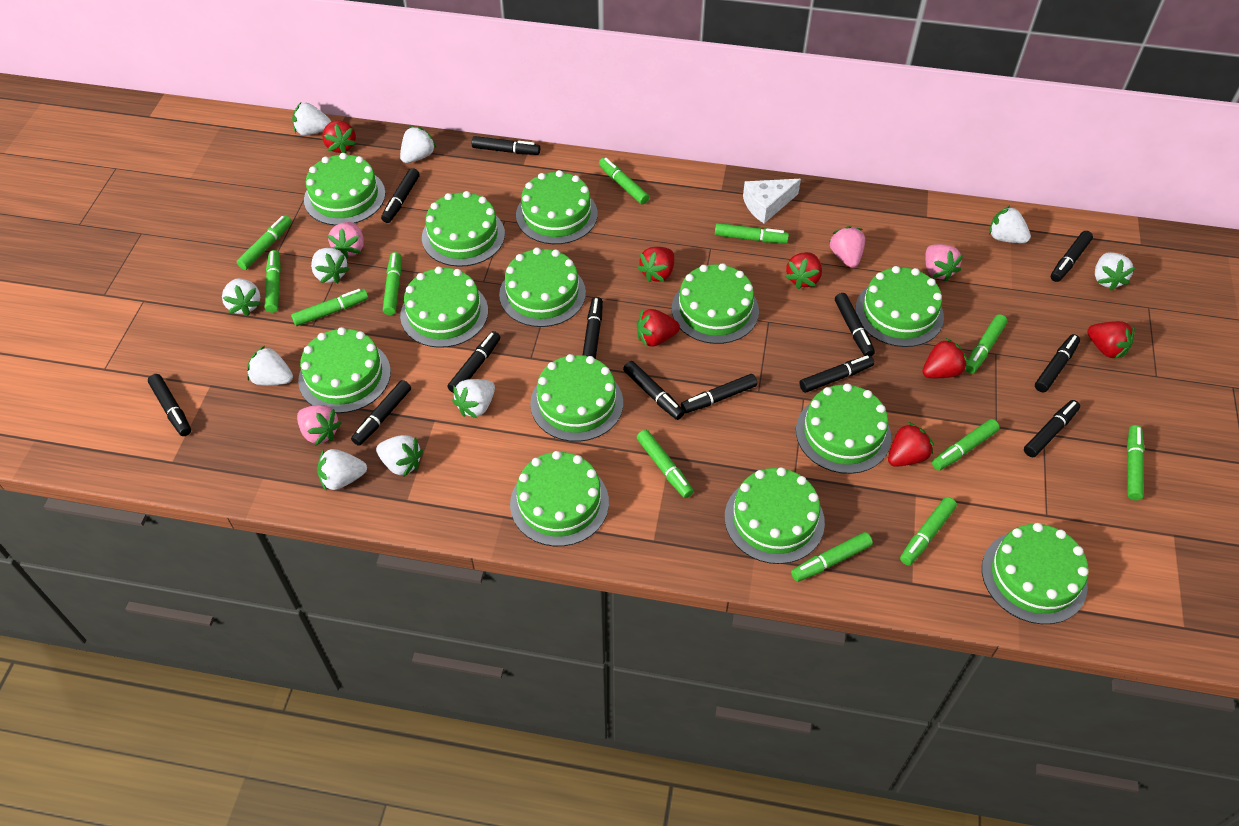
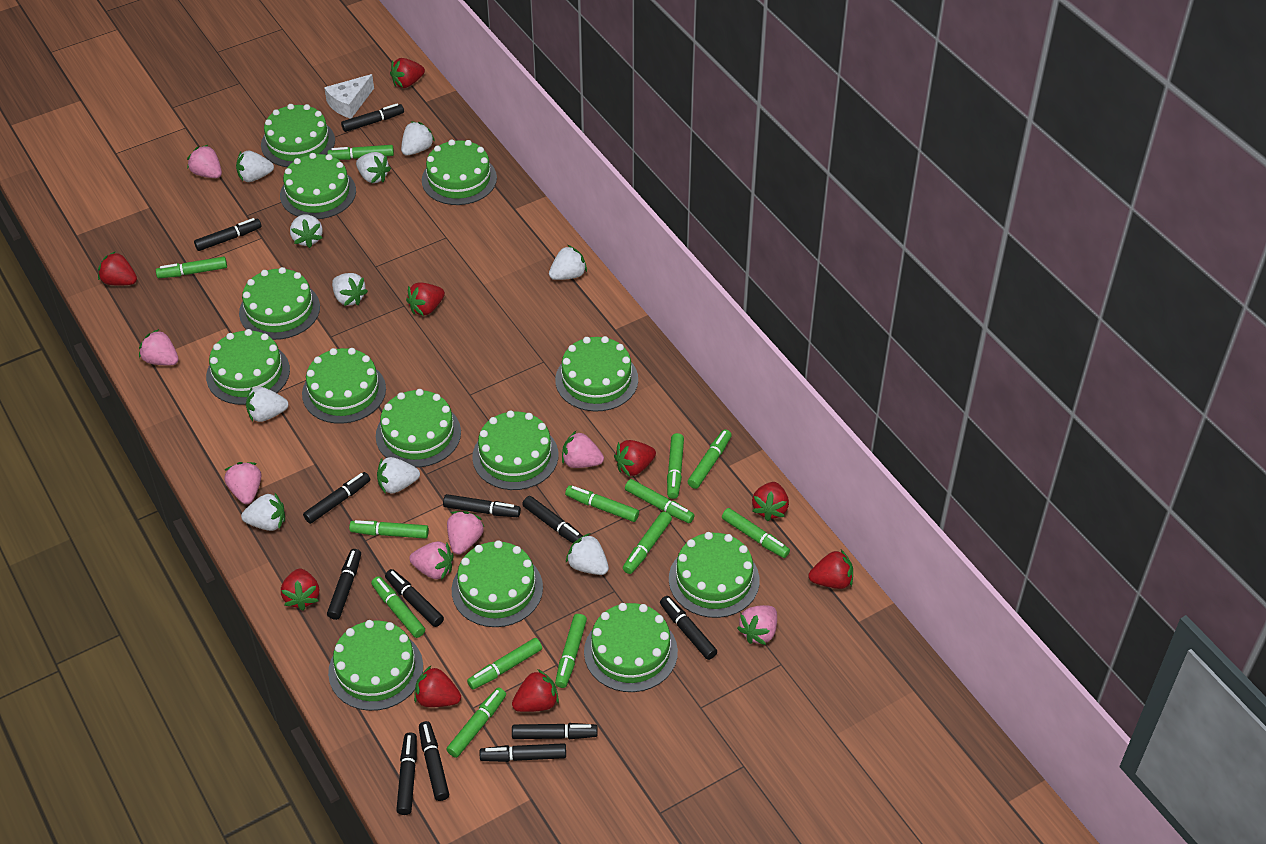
black marker: 13 -> 12
green marker: 12 -> 13
pink strawberry: 4 -> 7
red strawberry: 7 -> 9

